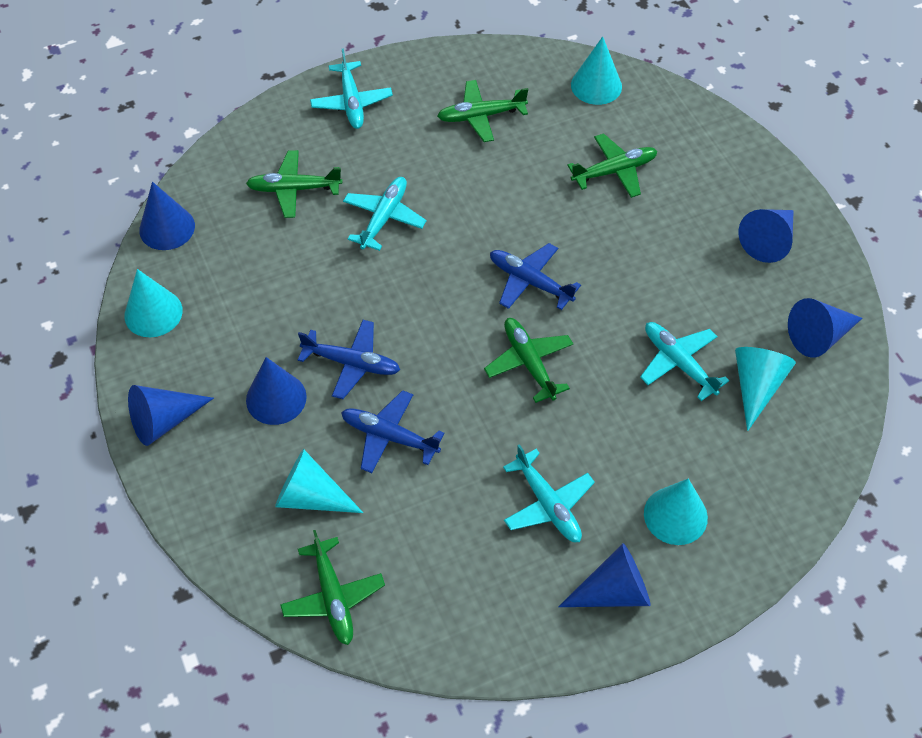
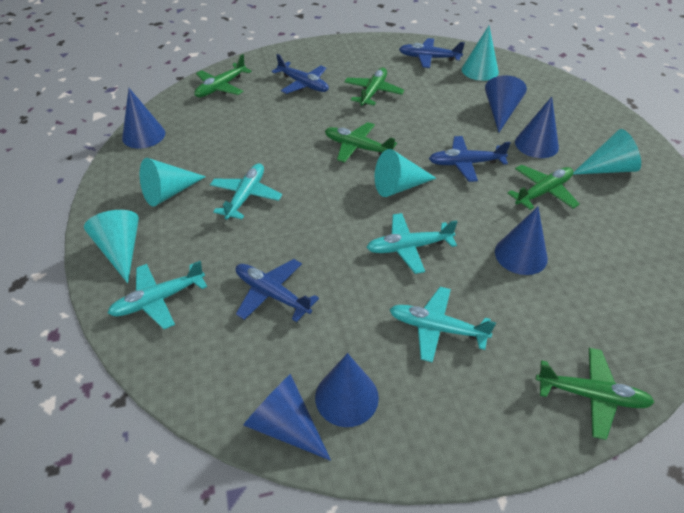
blue plane: 3 -> 4

